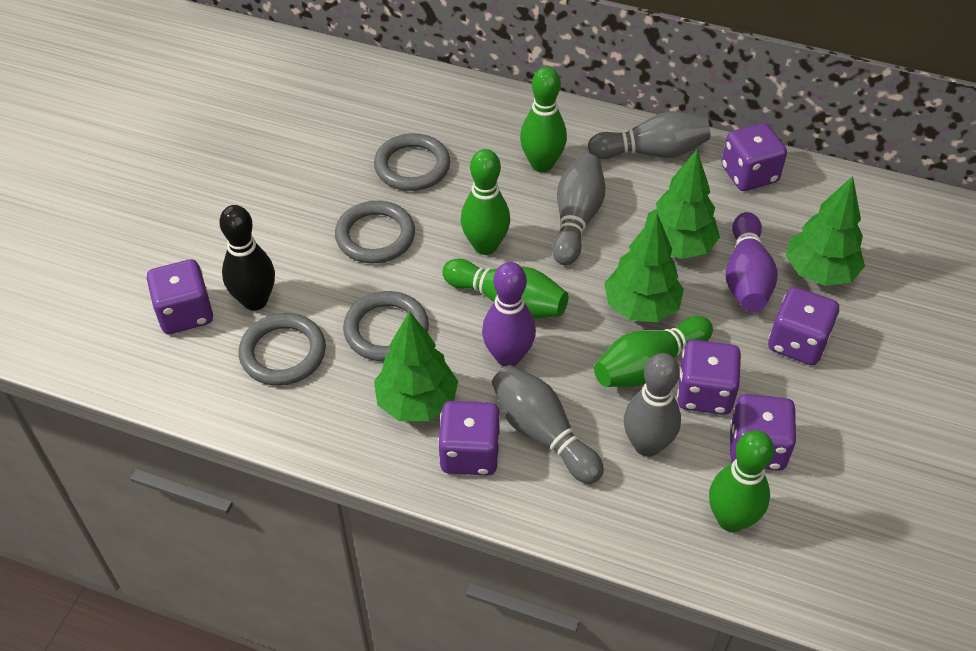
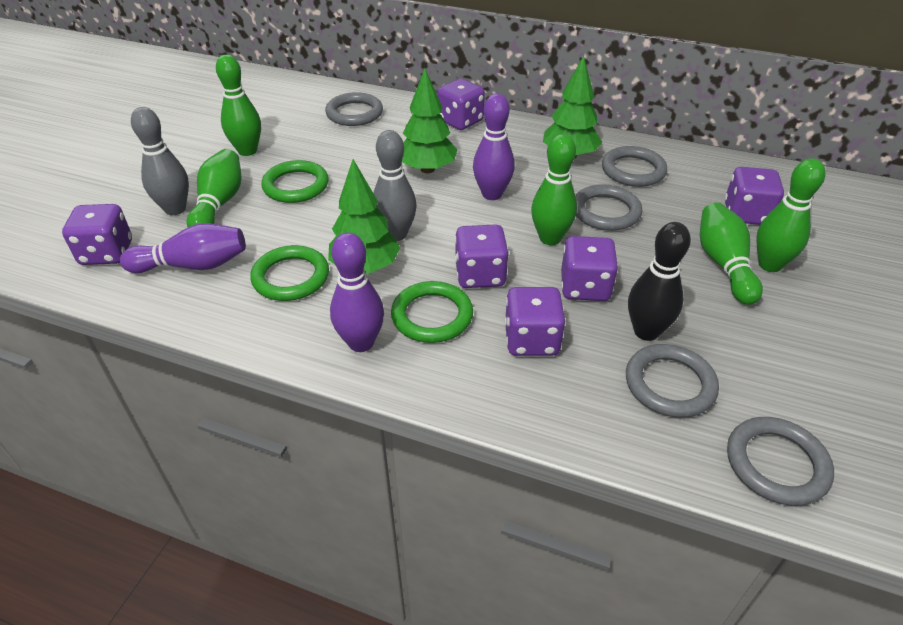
green ring: 0 -> 3
green tree: 4 -> 3
grey bowling pin: 4 -> 2
grey ring: 4 -> 5
purple bowling pin: 2 -> 3

